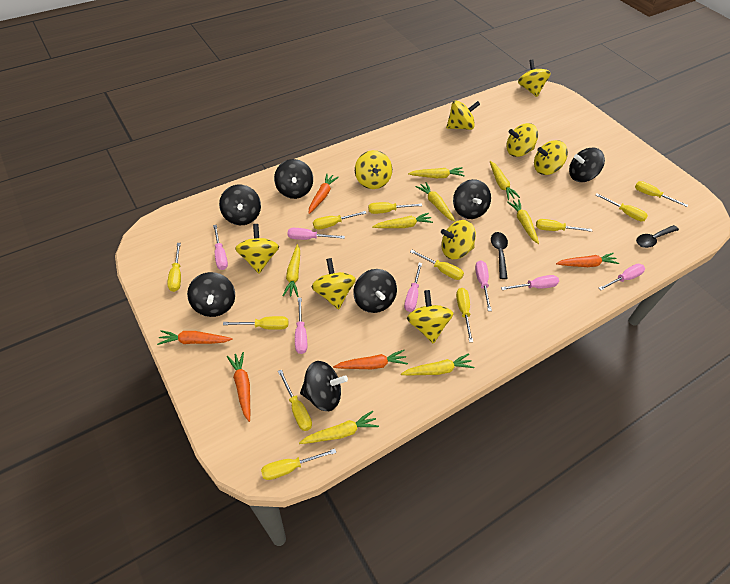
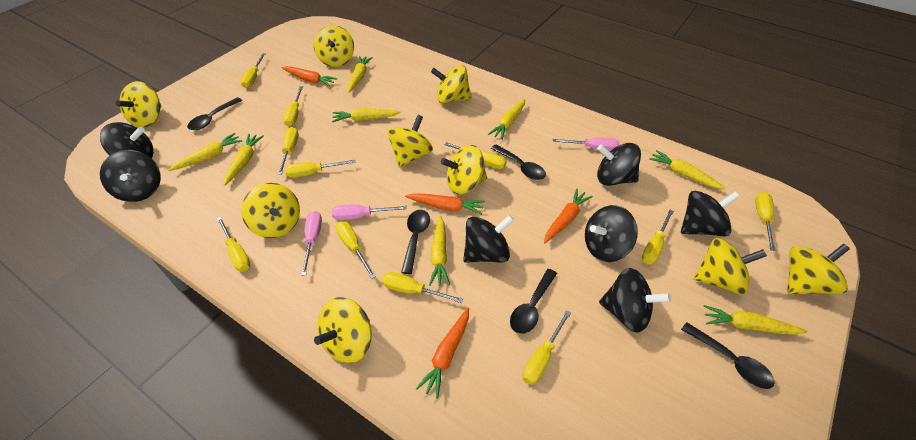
black spoon: 2 -> 5
orange carrot: 5 -> 4
pink screwdriver: 7 -> 3

